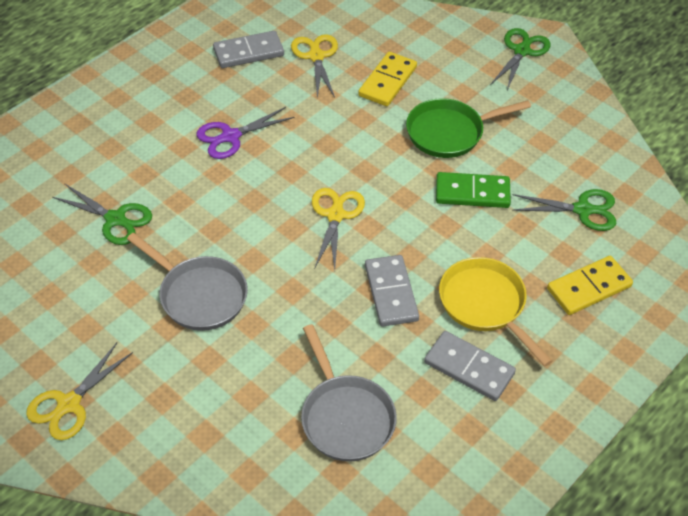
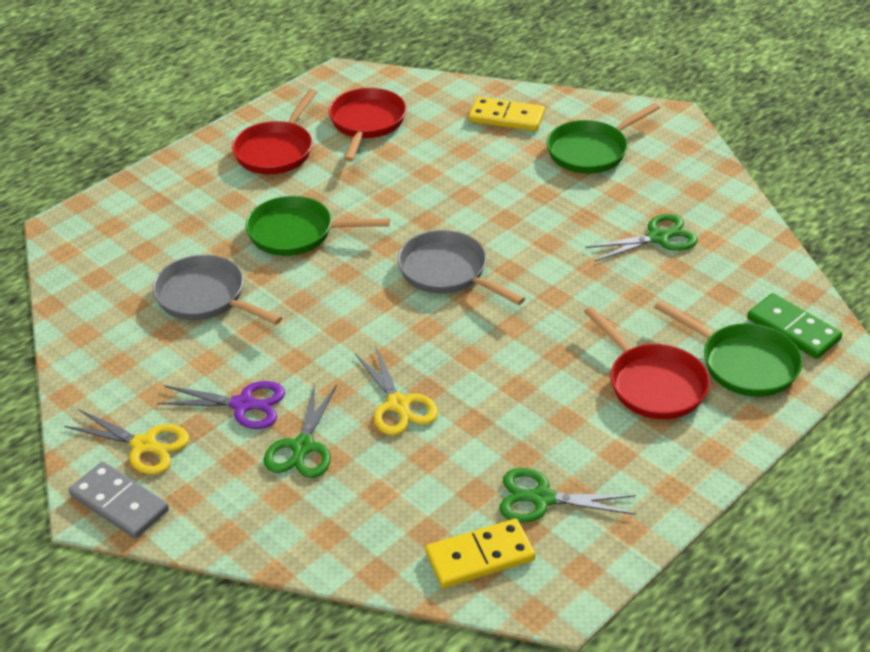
green pan: 1 -> 3
grey domino: 3 -> 1
red pan: 0 -> 3
yellow pan: 1 -> 0
yellow scissors: 3 -> 2

